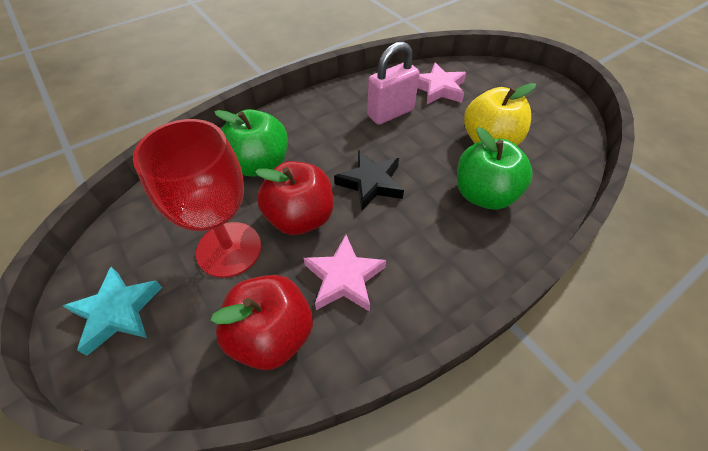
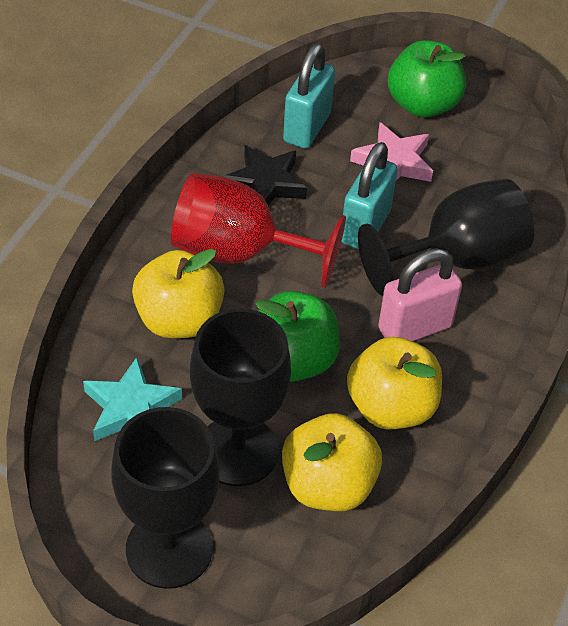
black goblet: 0 -> 3
pink star: 2 -> 1
red apple: 2 -> 0
turquoise padlock: 0 -> 2
yellow apple: 1 -> 3

